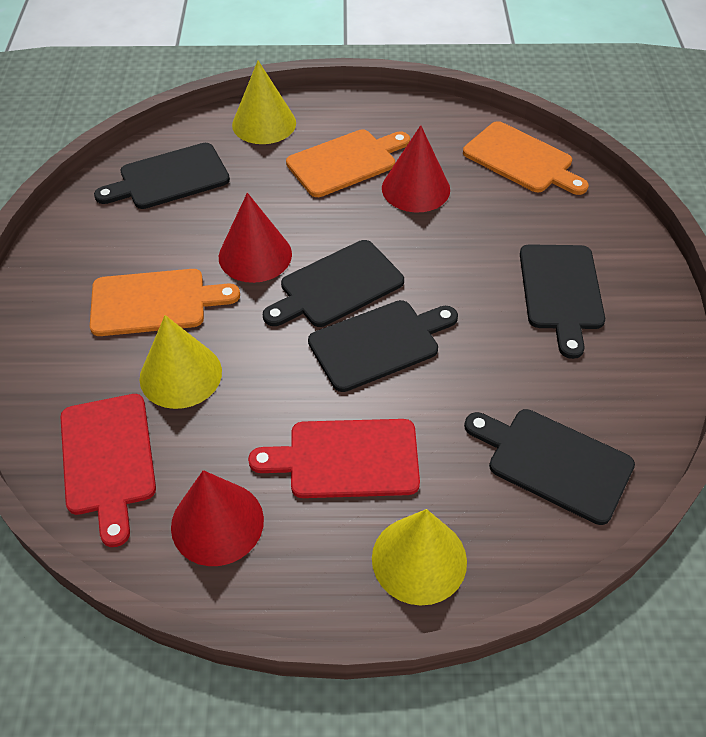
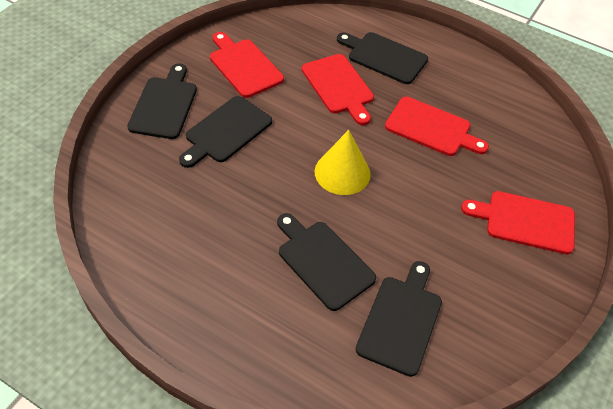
orange cutting board: 3 -> 0
red cone: 3 -> 0
red cutting board: 2 -> 4
yellow cone: 3 -> 1

